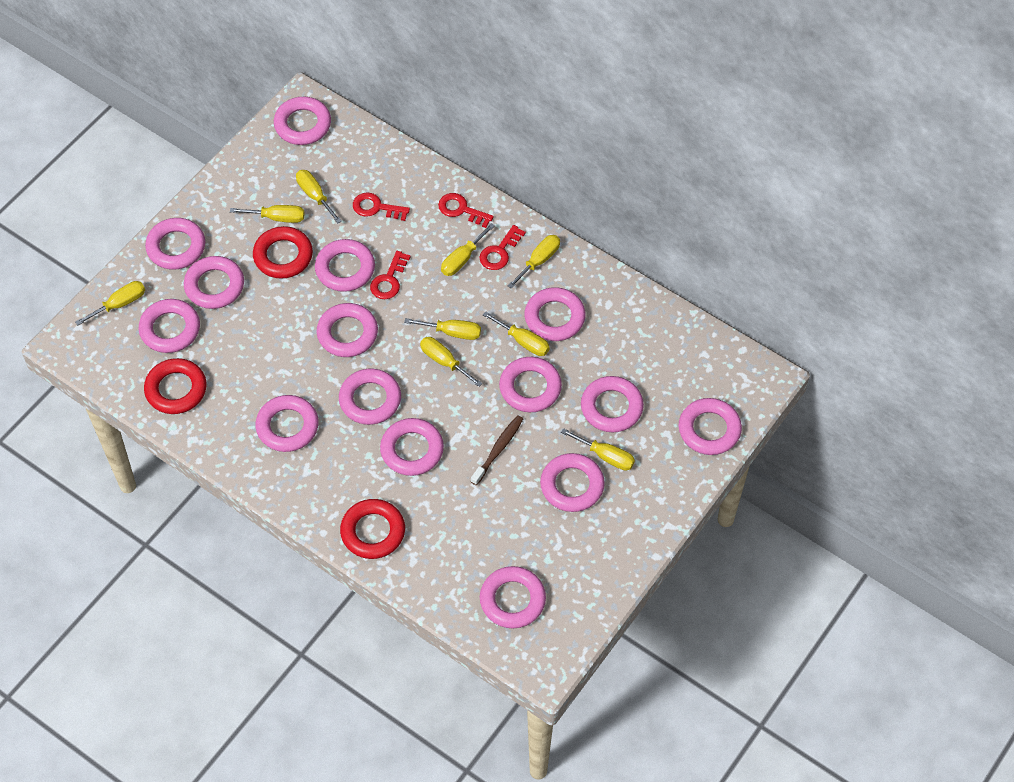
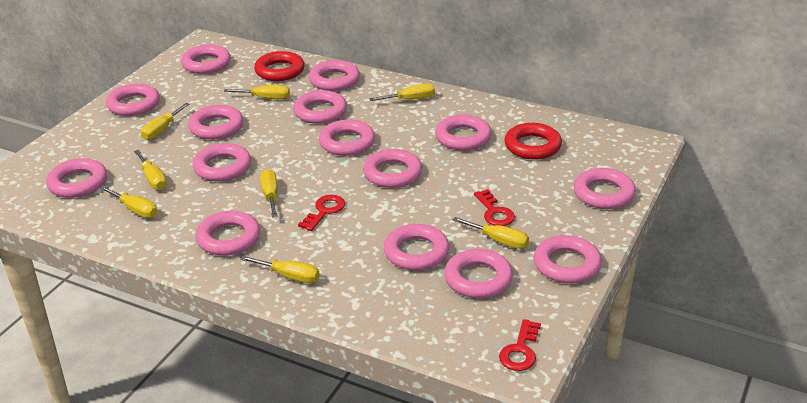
brown toothbrush: 1 -> 0
red key: 4 -> 3
red ring: 3 -> 2
yellow screwdriver: 9 -> 8

